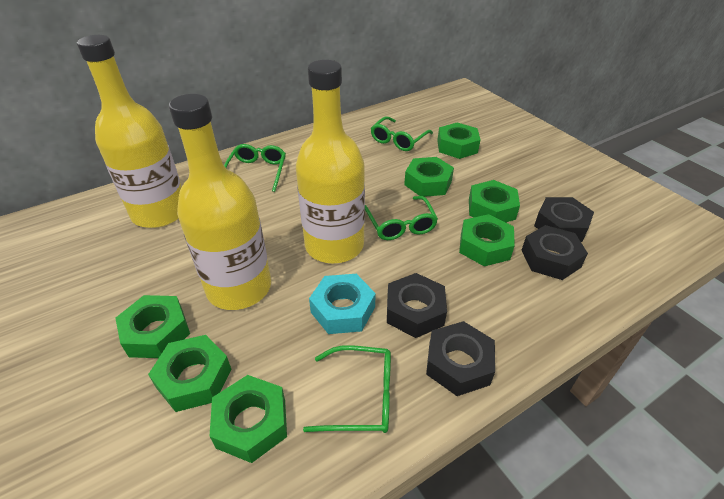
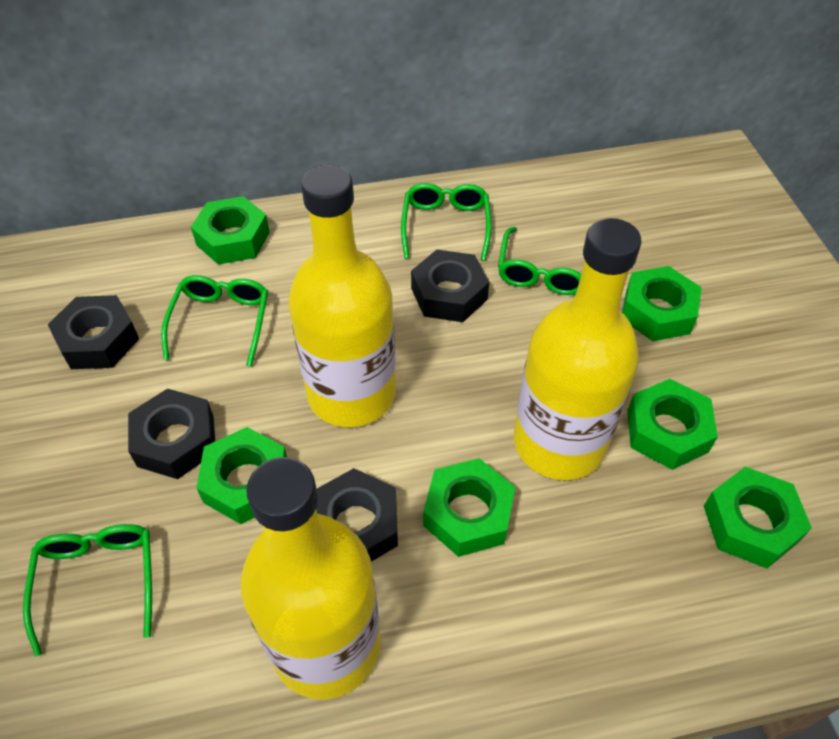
green nut: 7 -> 6
turquoise nut: 1 -> 0

